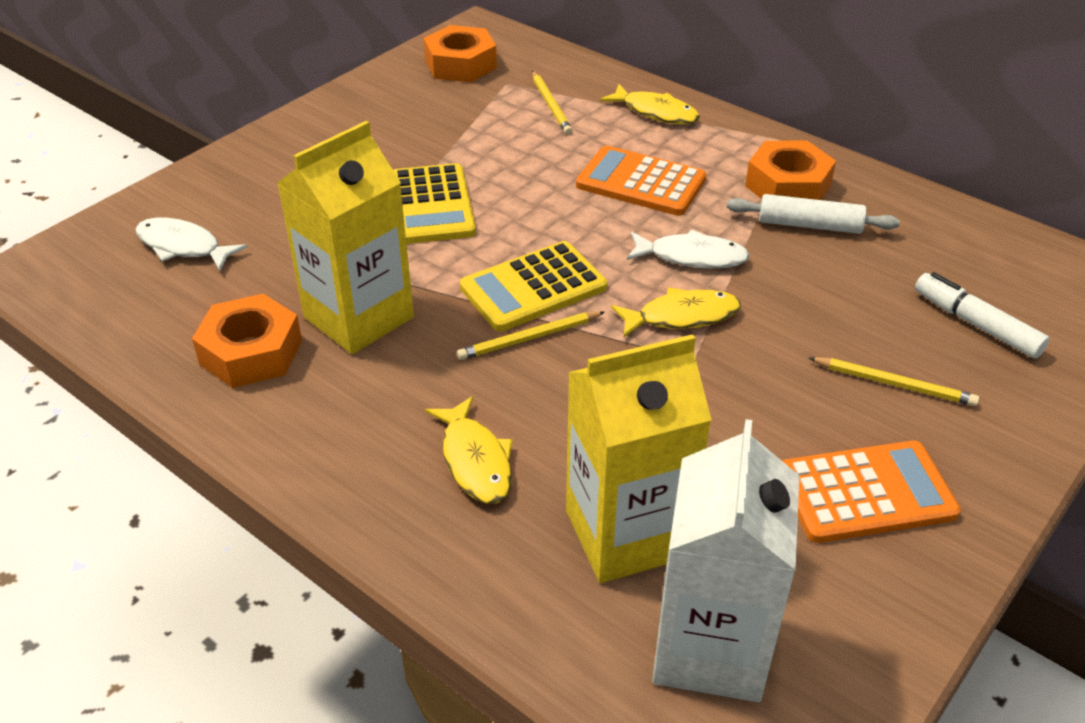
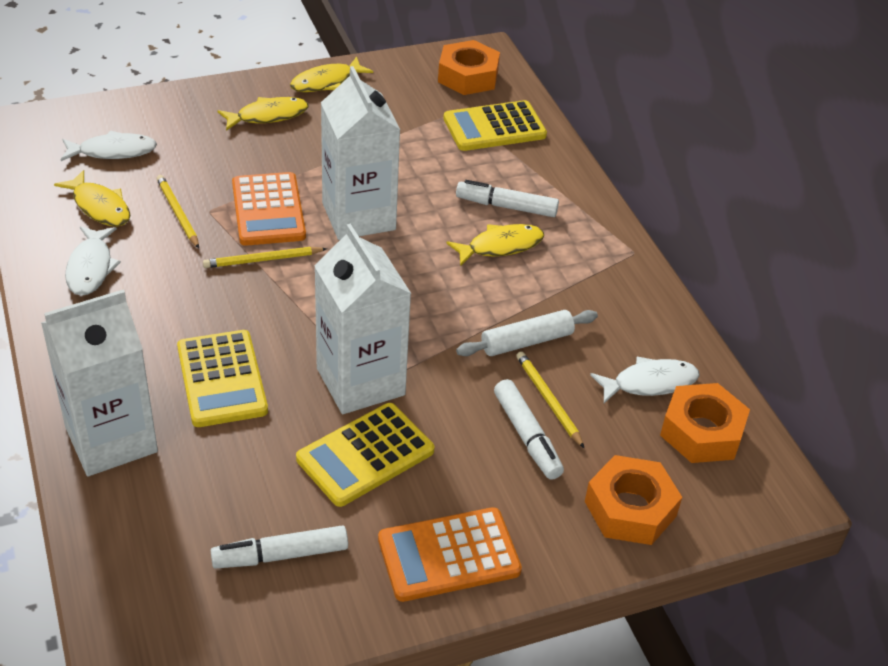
white carton: 1 -> 3
white fish: 2 -> 3
white marker: 1 -> 3
yellow calculator: 2 -> 3
yellow carton: 2 -> 0
yellow fish: 3 -> 4

